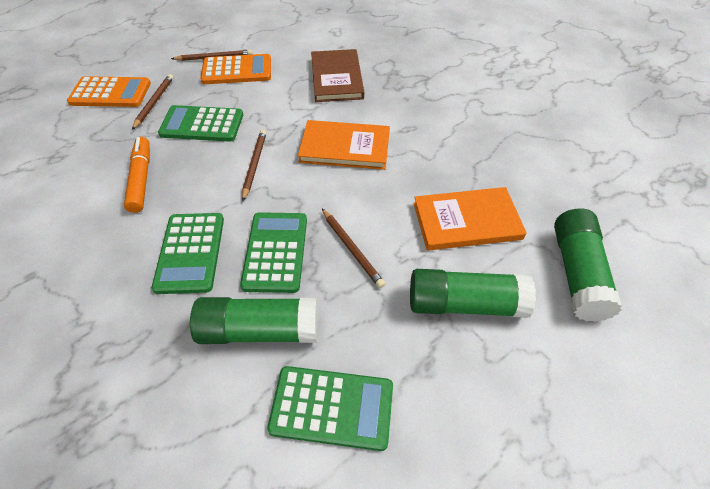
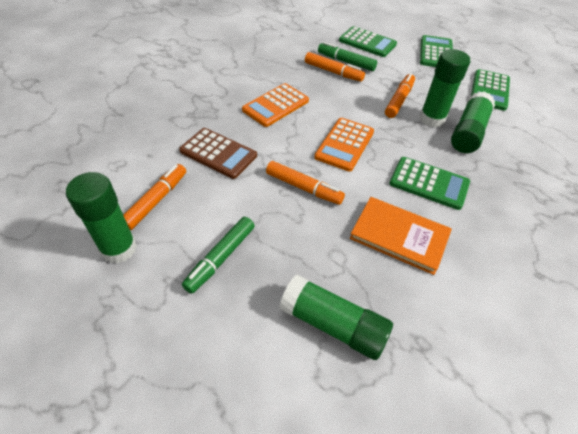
brown book: 1 -> 0
brown calculator: 0 -> 1
brown pencil: 4 -> 0
green glue stick: 3 -> 4
green marker: 0 -> 2
orange book: 2 -> 1
orange marker: 1 -> 4

